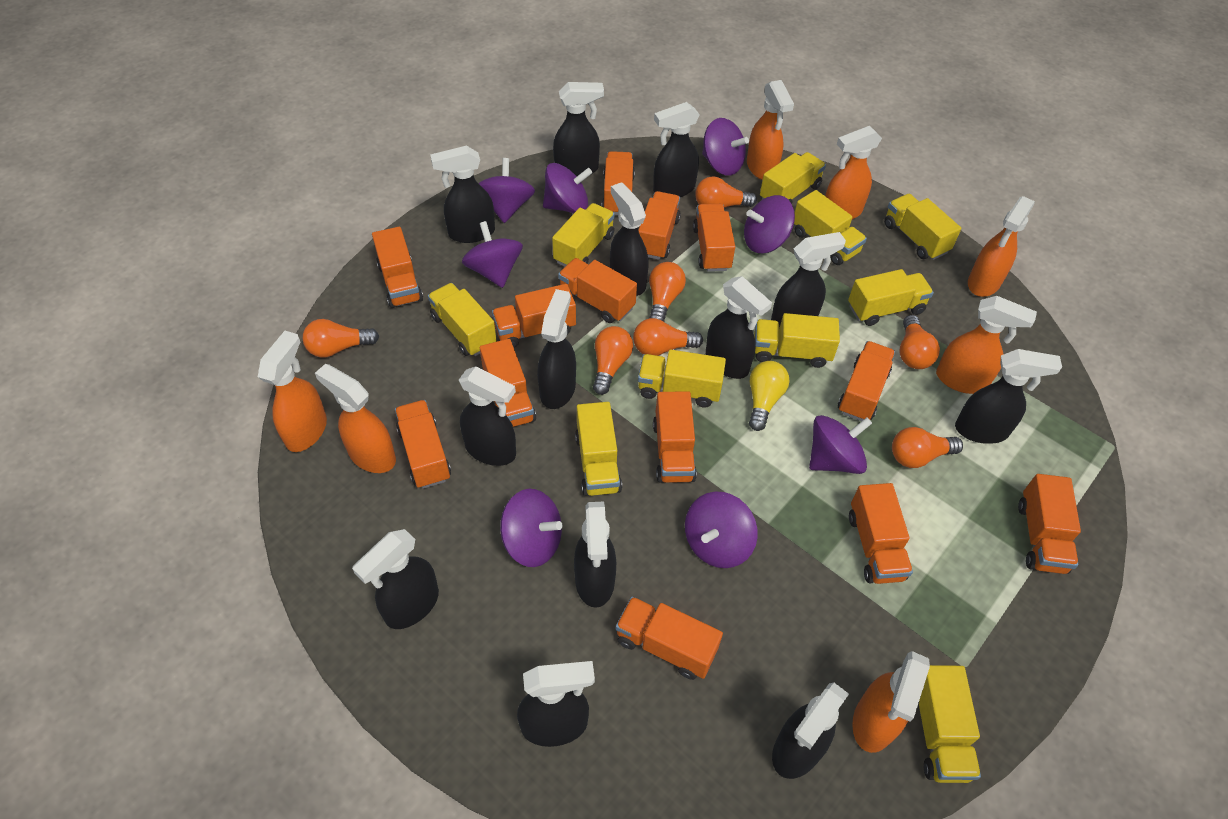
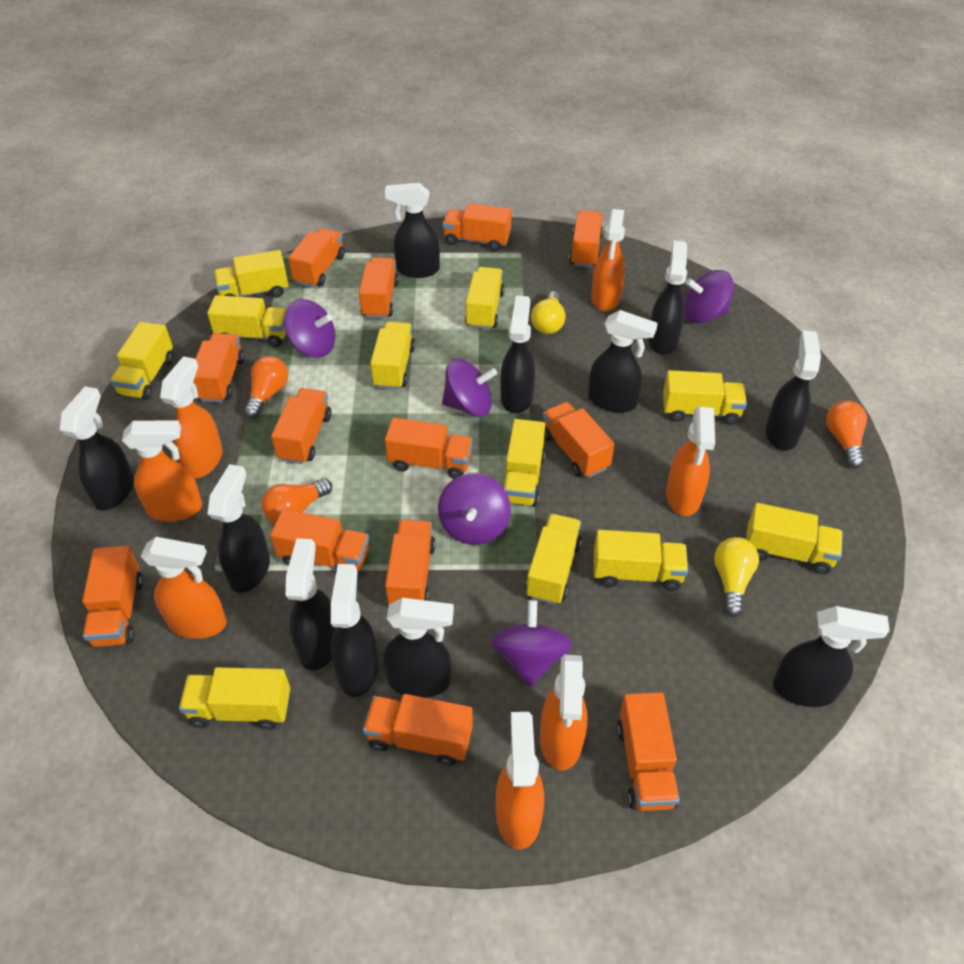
black spray bottle: 13 -> 11
orange light bulb: 7 -> 3
purple spinning top: 8 -> 5
yellow light bulb: 1 -> 2
yellow truck: 10 -> 11

